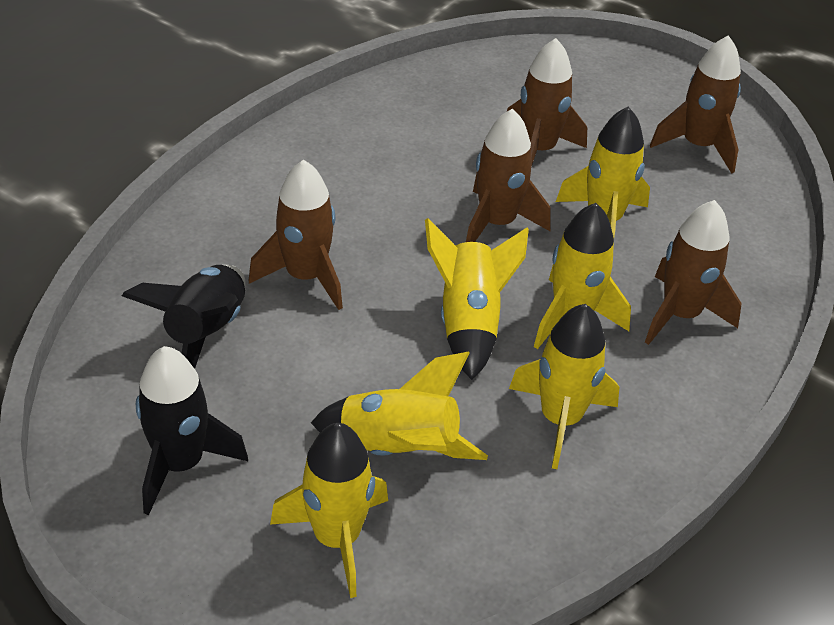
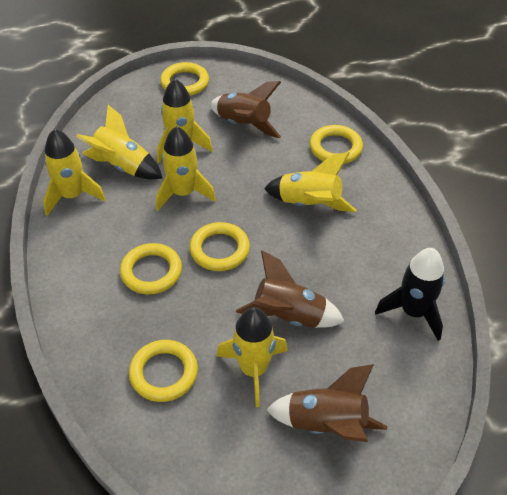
black rocket: 2 -> 1
brown rocket: 5 -> 3
yellow ring: 0 -> 5

